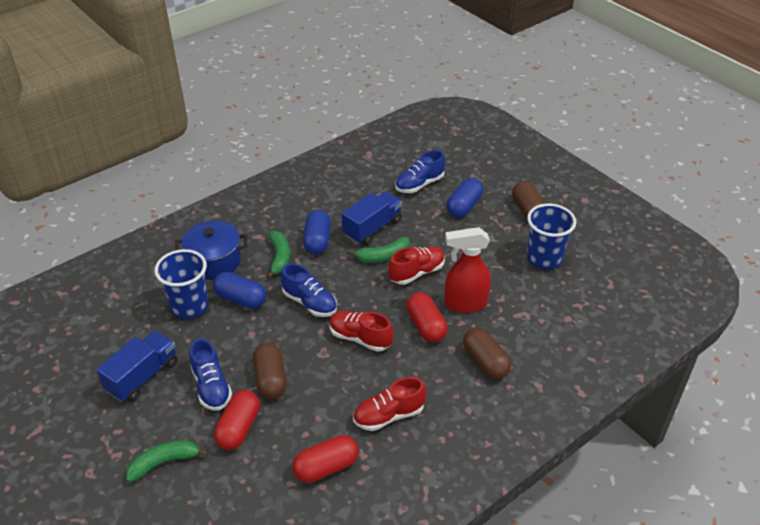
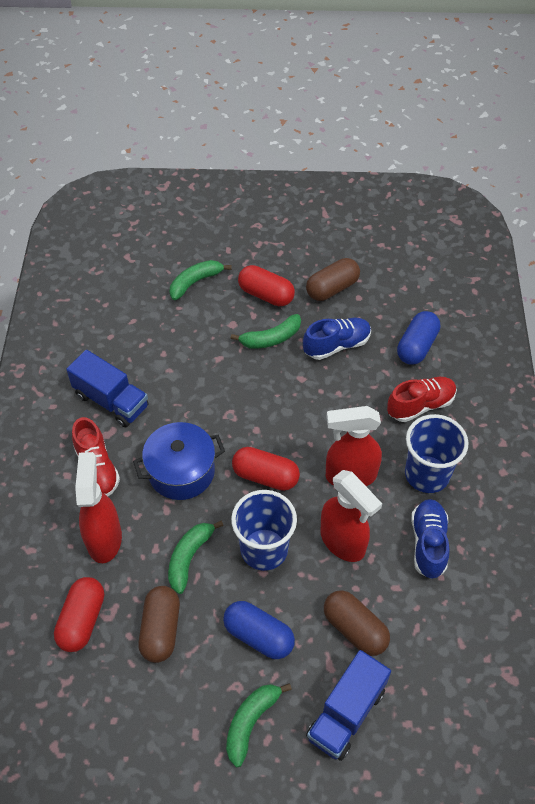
blue capsule: 3 -> 2
blue shoe: 3 -> 2
green banana: 3 -> 4
red shoe: 3 -> 2
red spray bottle: 1 -> 3

